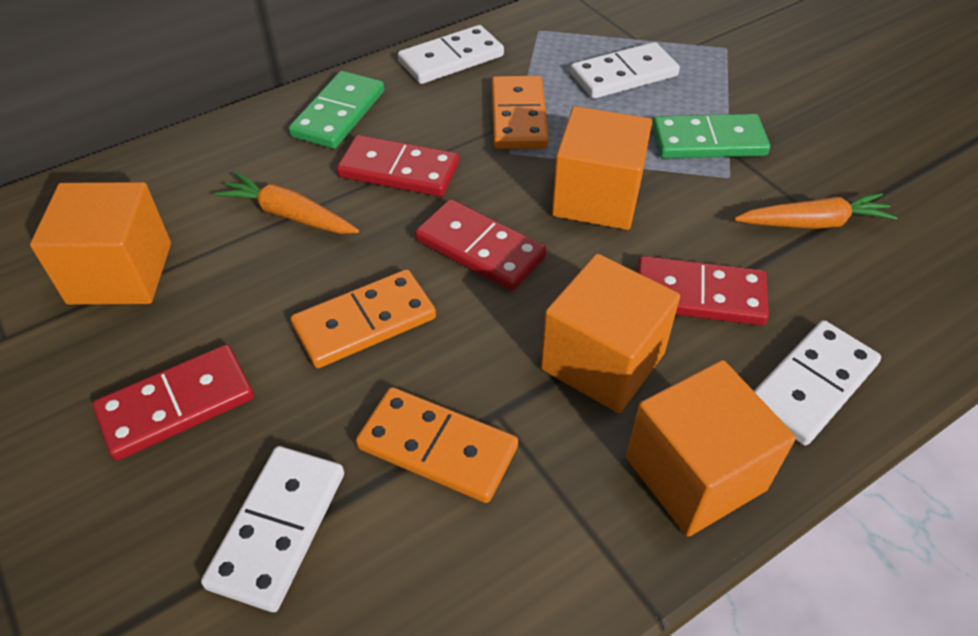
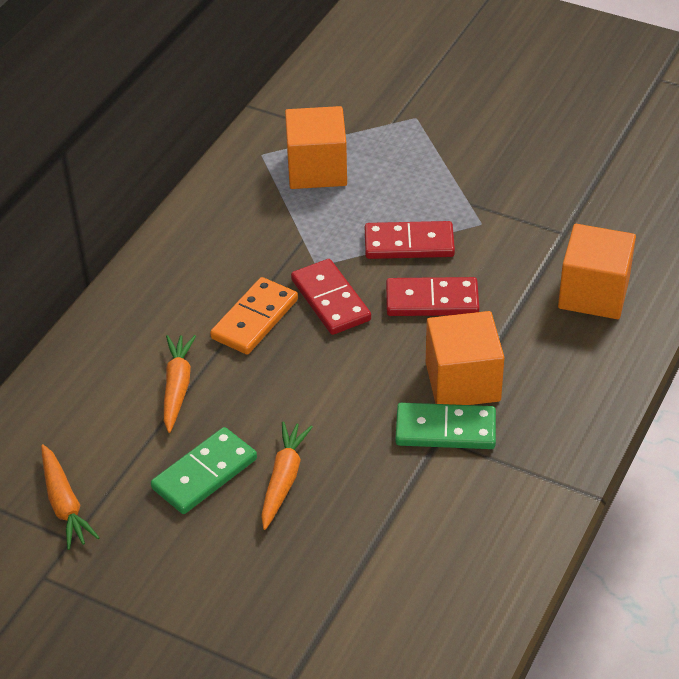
orange carrot: 2 -> 3
orange cube: 4 -> 3
orange domino: 3 -> 1
red domino: 4 -> 3
white domino: 4 -> 0

